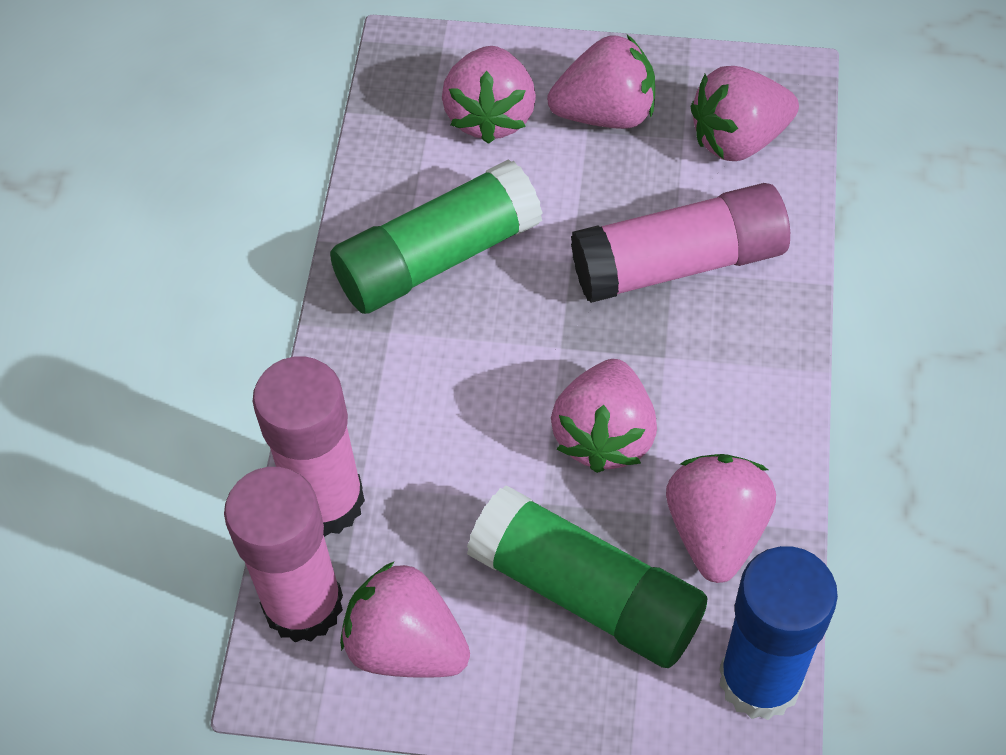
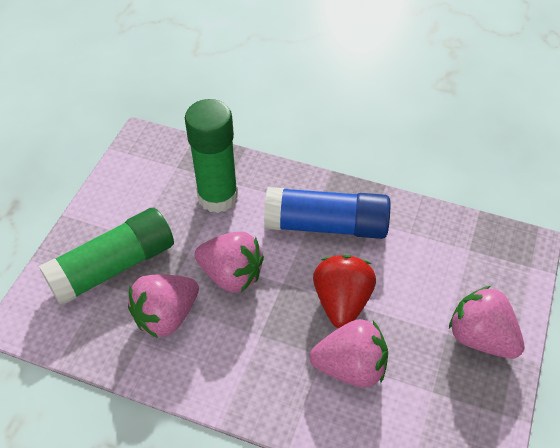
pink glue stick: 3 -> 0
pink strawberry: 6 -> 4
red strawberry: 0 -> 1

